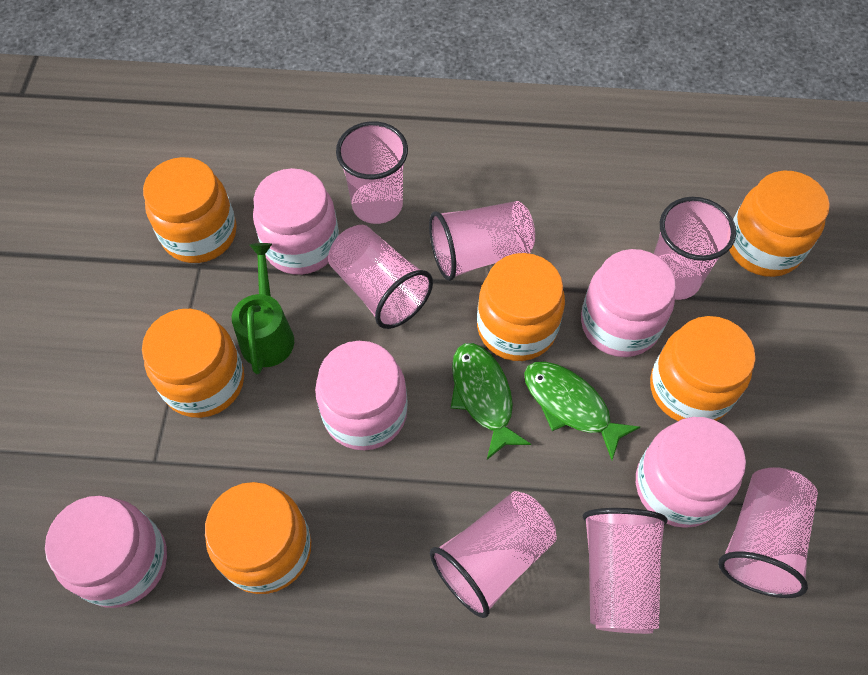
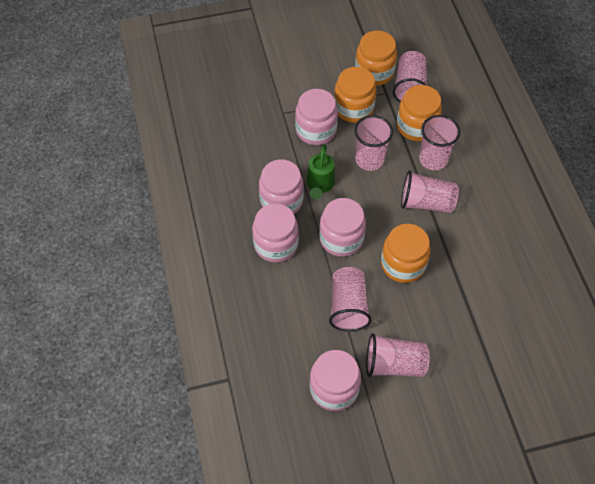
green fish: 2 -> 0
orange jar: 6 -> 4
pink cup: 7 -> 6

